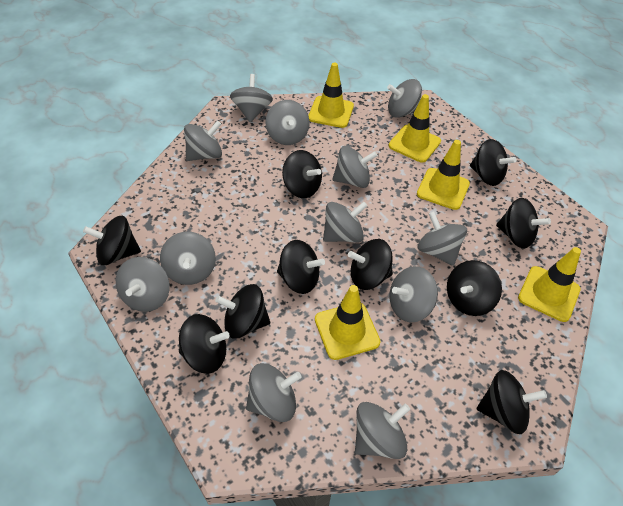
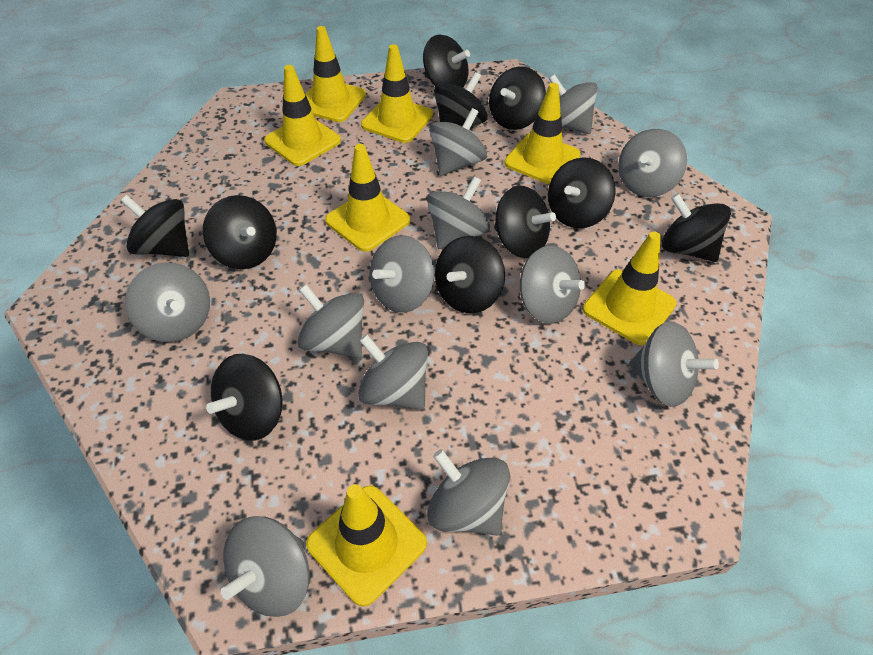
yellow traffic cone: 5 -> 7

